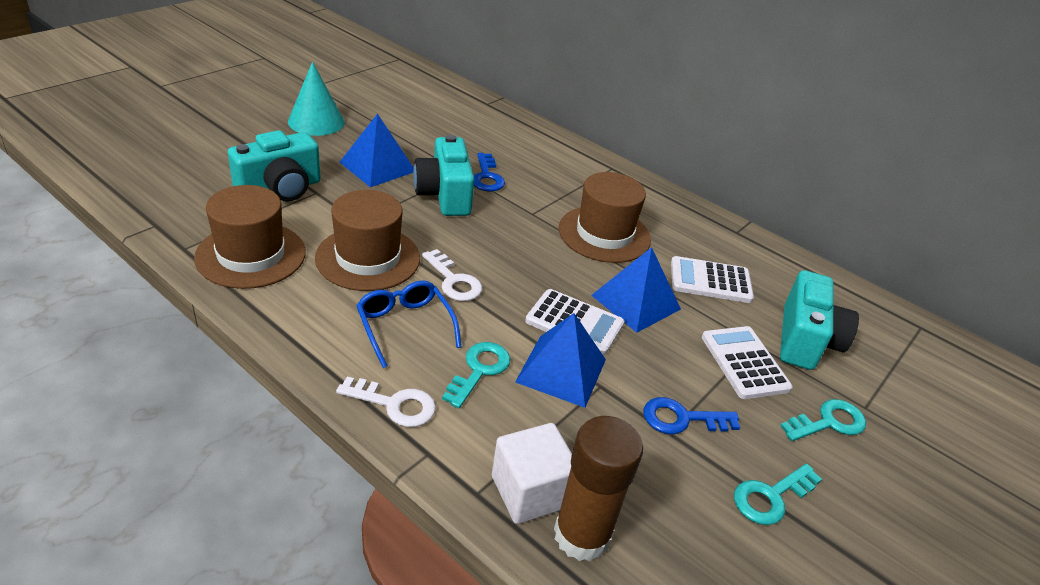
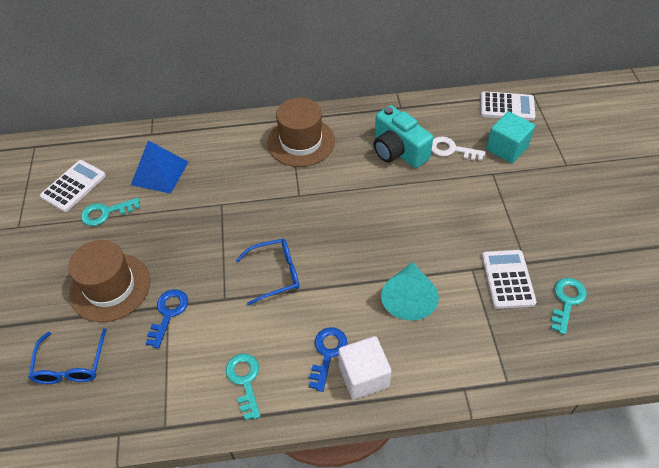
blue glasses: 1 -> 2
blue pyramid: 3 -> 1
brown glue stick: 1 -> 0
brown hat: 3 -> 2
turquoise camera: 3 -> 1
turquoise cube: 0 -> 1
white key: 2 -> 1

